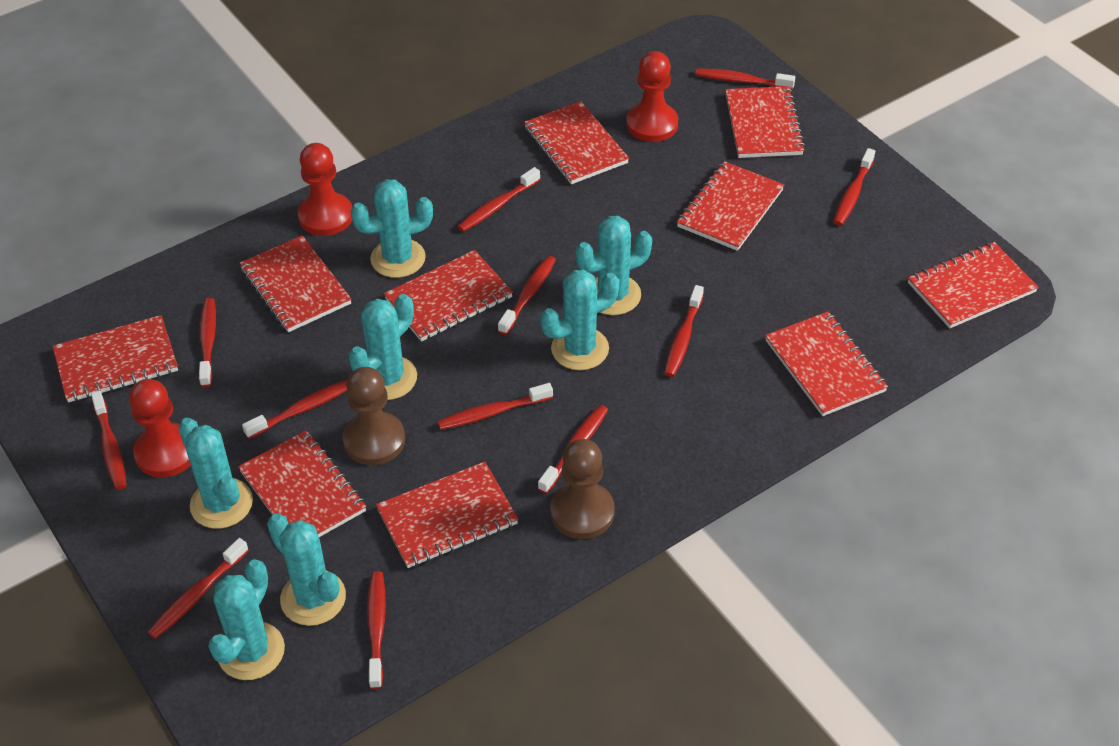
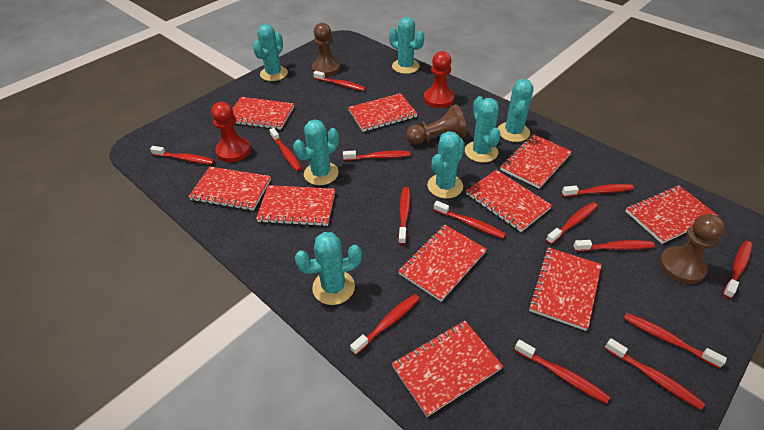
brown pawn: 2 -> 3
red pawn: 3 -> 2
red toothbrush: 12 -> 14

